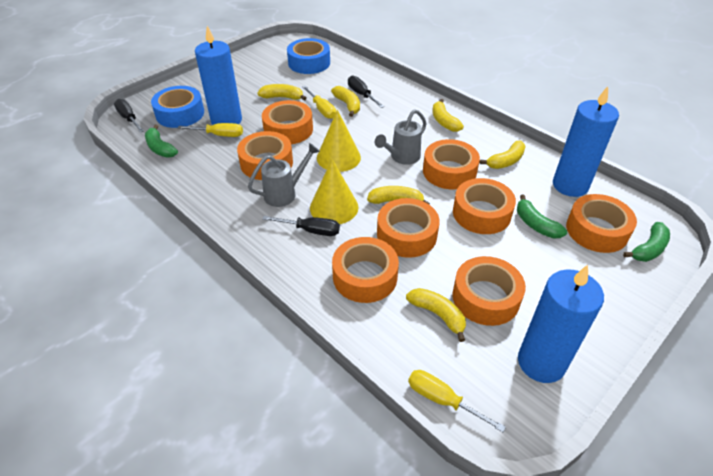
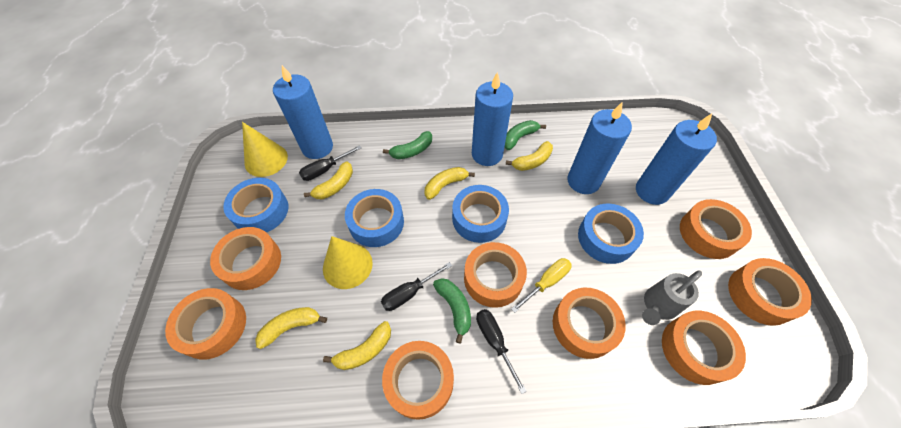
blue candle: 3 -> 4
blue tape: 2 -> 4
grey watering can: 2 -> 1
yellow banana: 6 -> 5
yellow screwdriver: 3 -> 1

